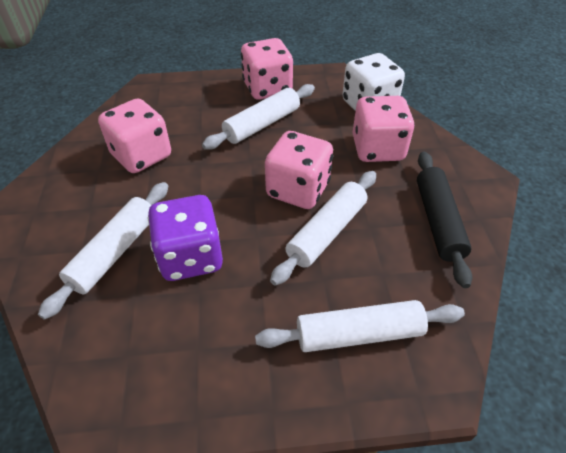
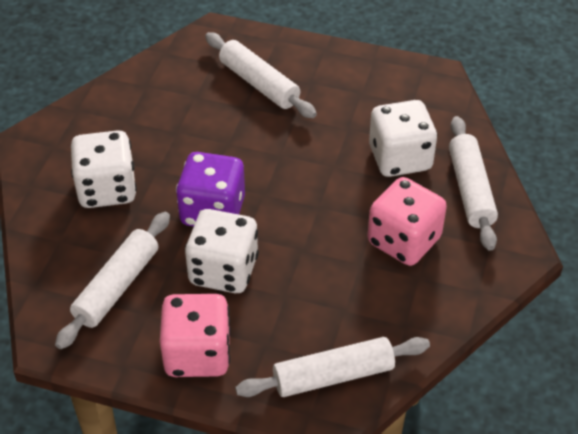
black rolling pin: 1 -> 0
pink dice: 4 -> 2
white dice: 1 -> 3

